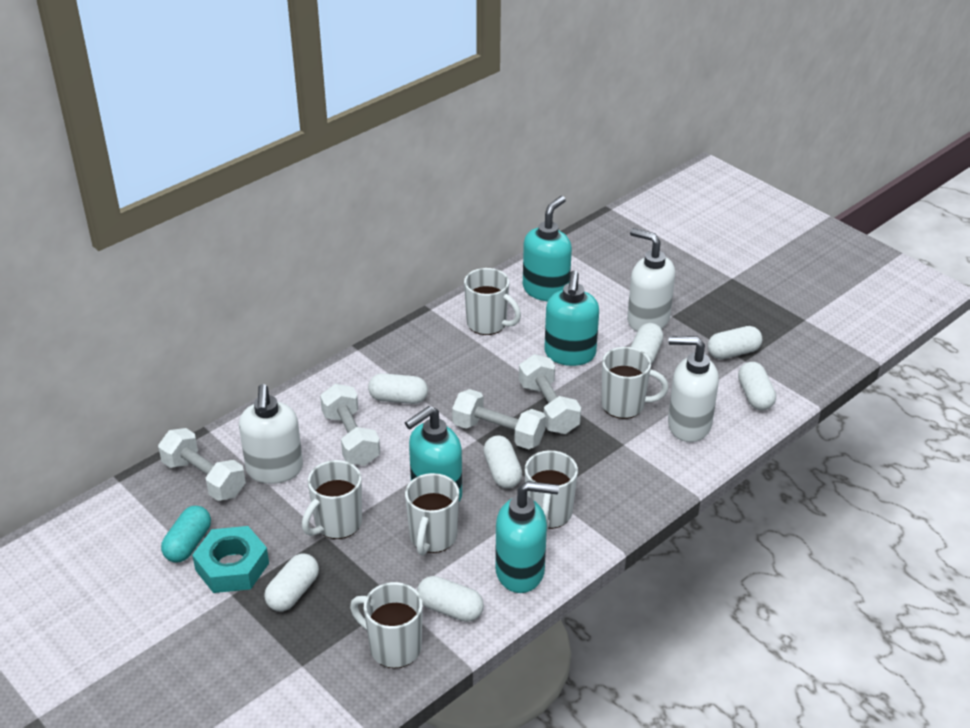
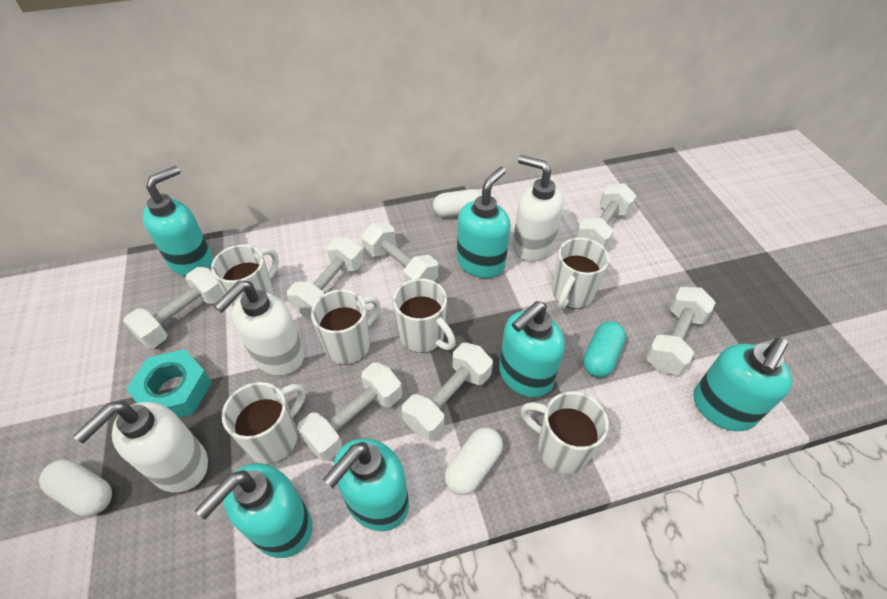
turquoise soap dispenser: 4 -> 6
white capsule: 7 -> 3
white dumbbell: 4 -> 7

